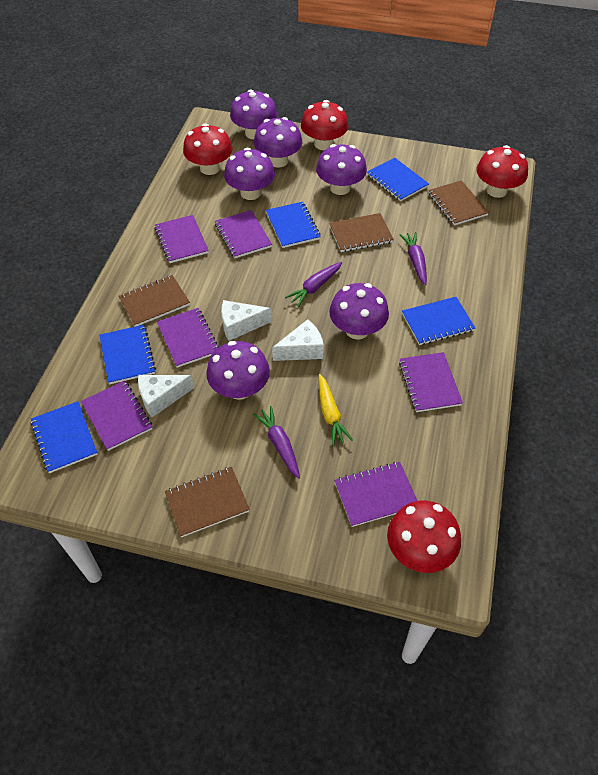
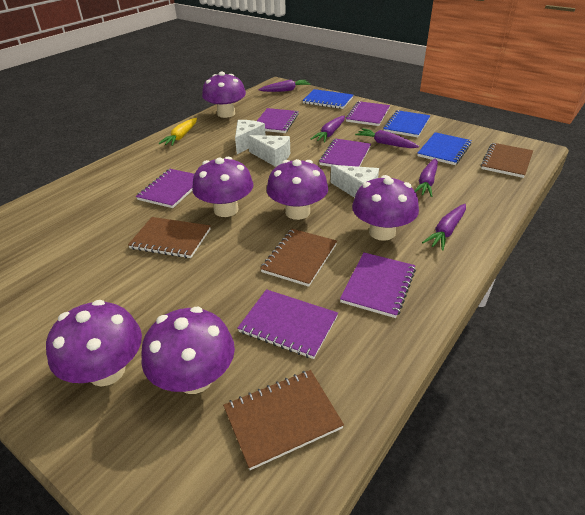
blue notebook: 5 -> 3
purple carrot: 3 -> 5
red mushroom: 4 -> 0

